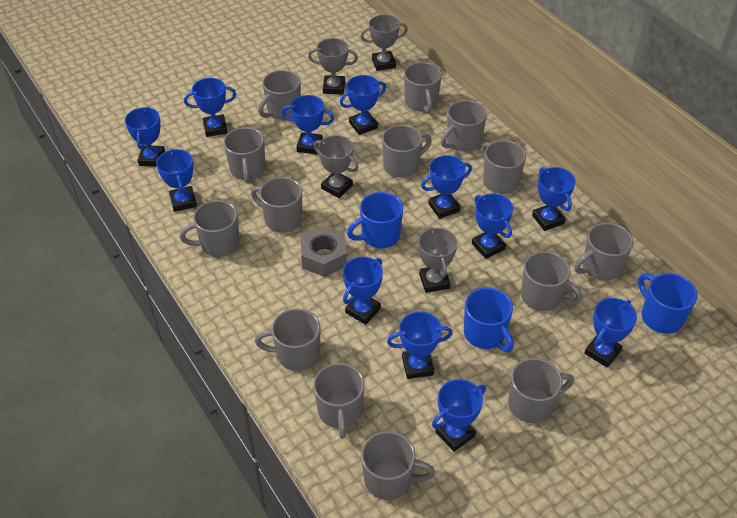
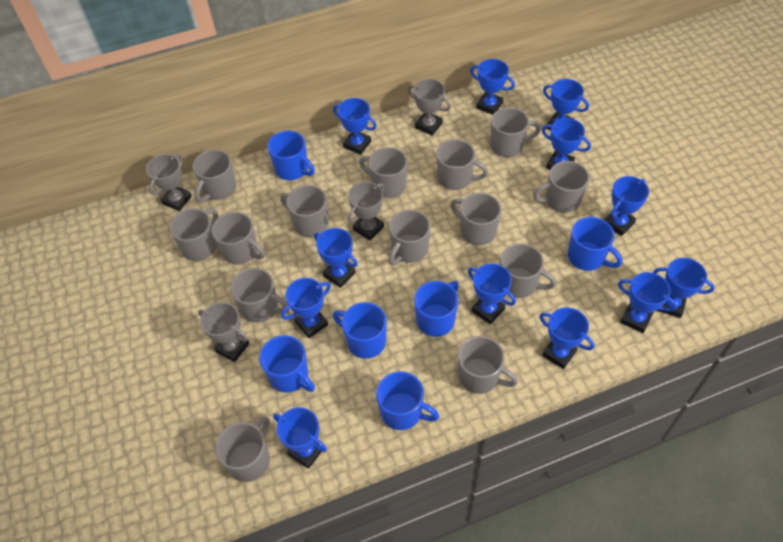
blue mug: 3 -> 6
grey nut: 1 -> 0

